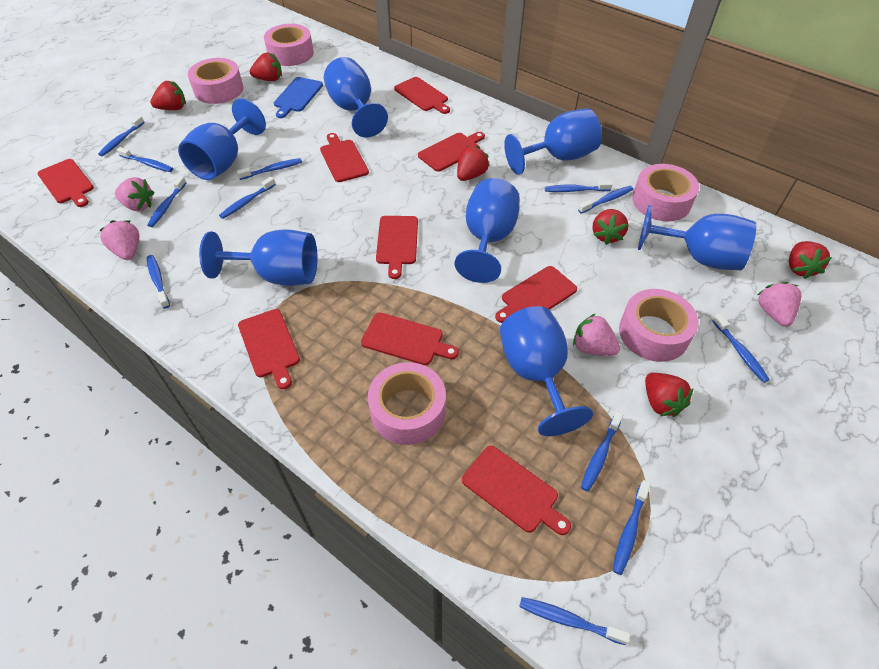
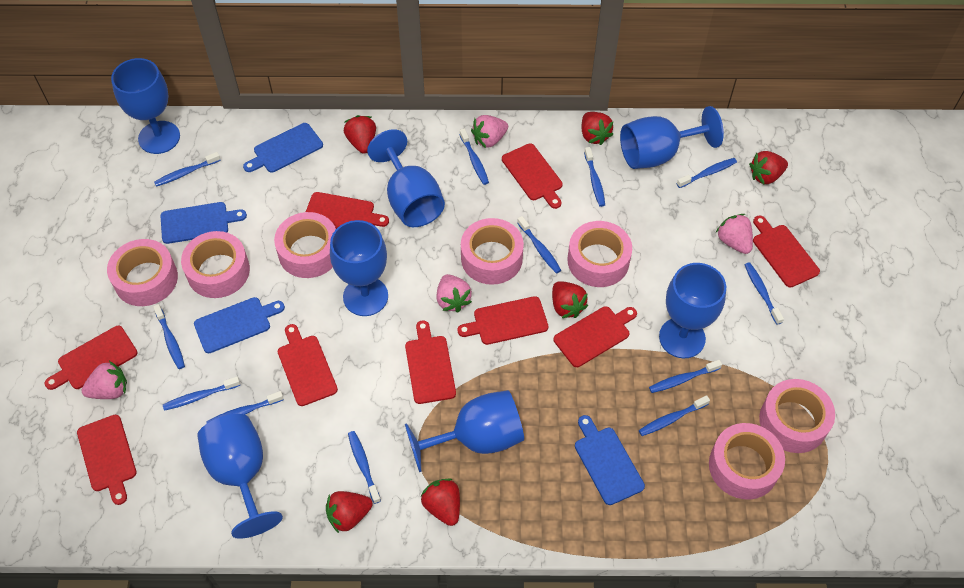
blue cutting board: 1 -> 4
pink tape: 5 -> 7

